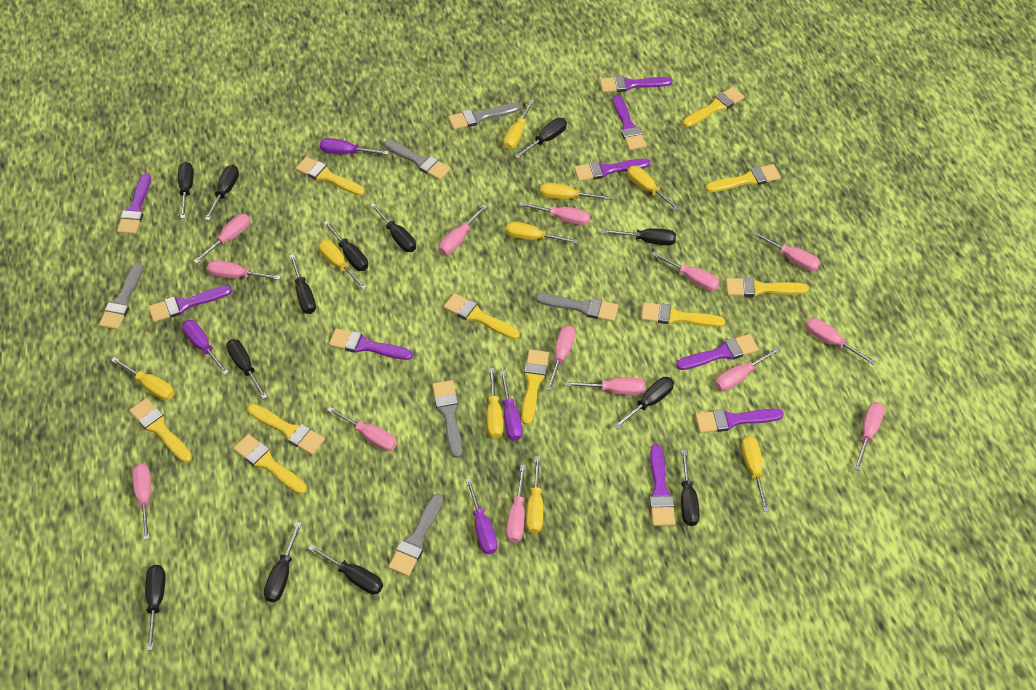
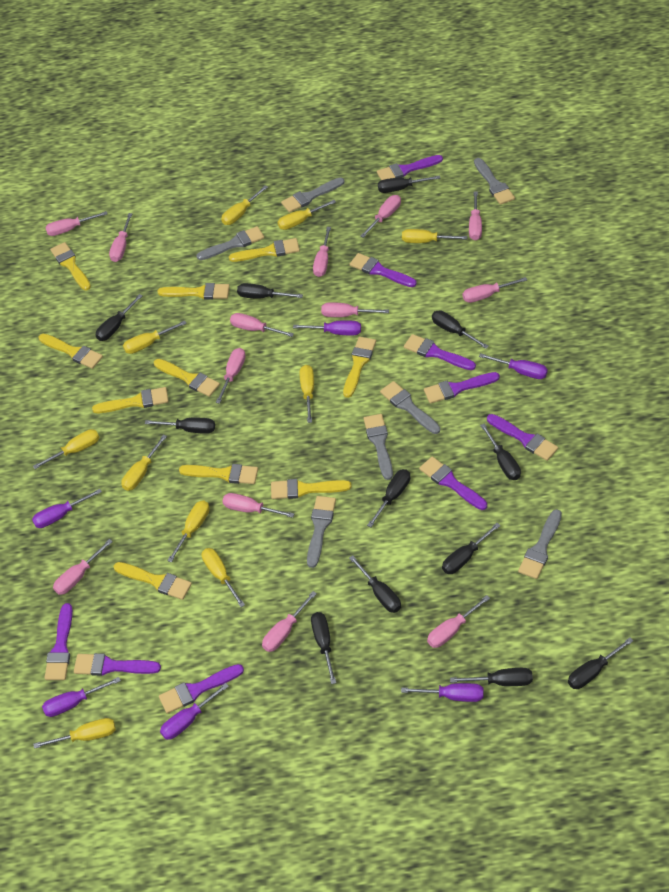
black screwdriver: 13 -> 12
grey brush: 6 -> 7
pink screwdriver: 14 -> 13
purple screwdriver: 4 -> 6
yellow screwdriver: 9 -> 10

